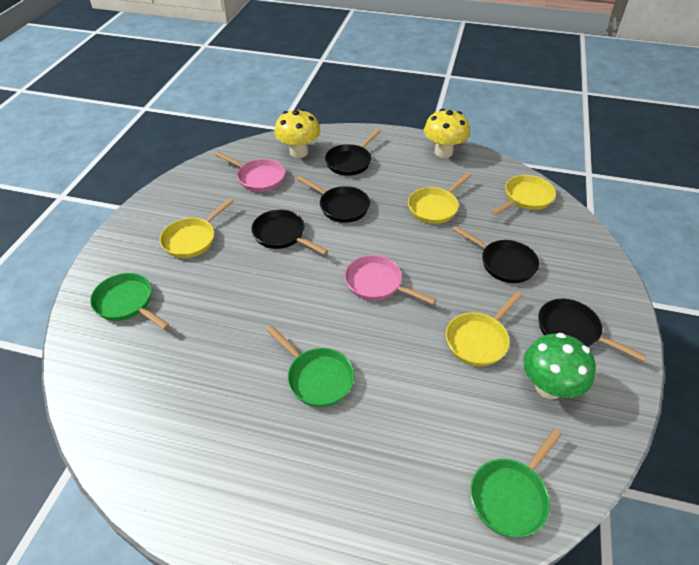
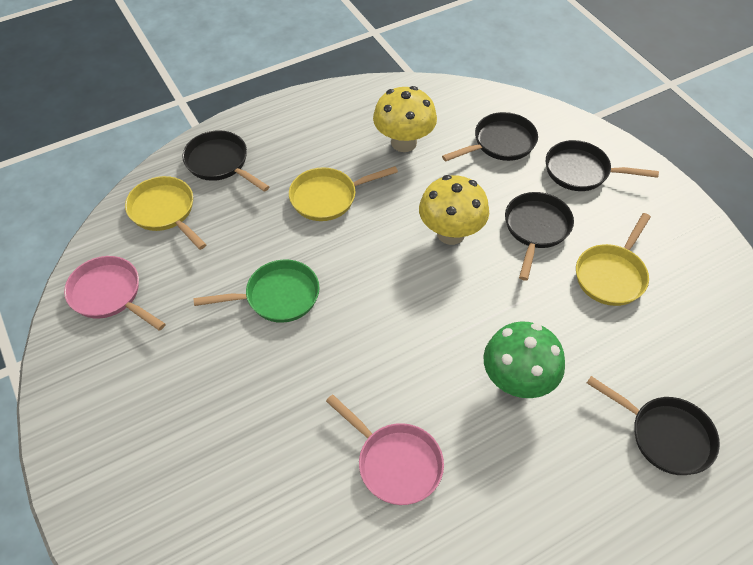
green pan: 3 -> 1
yellow pan: 4 -> 3

